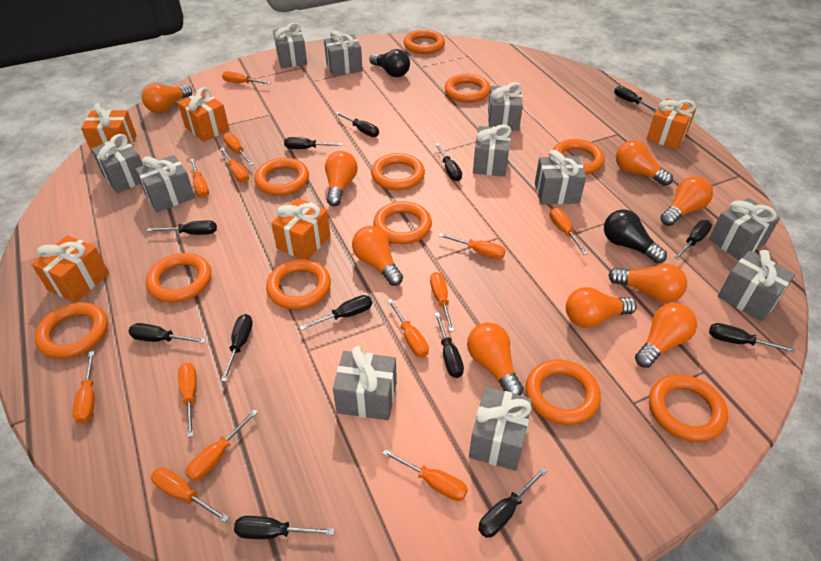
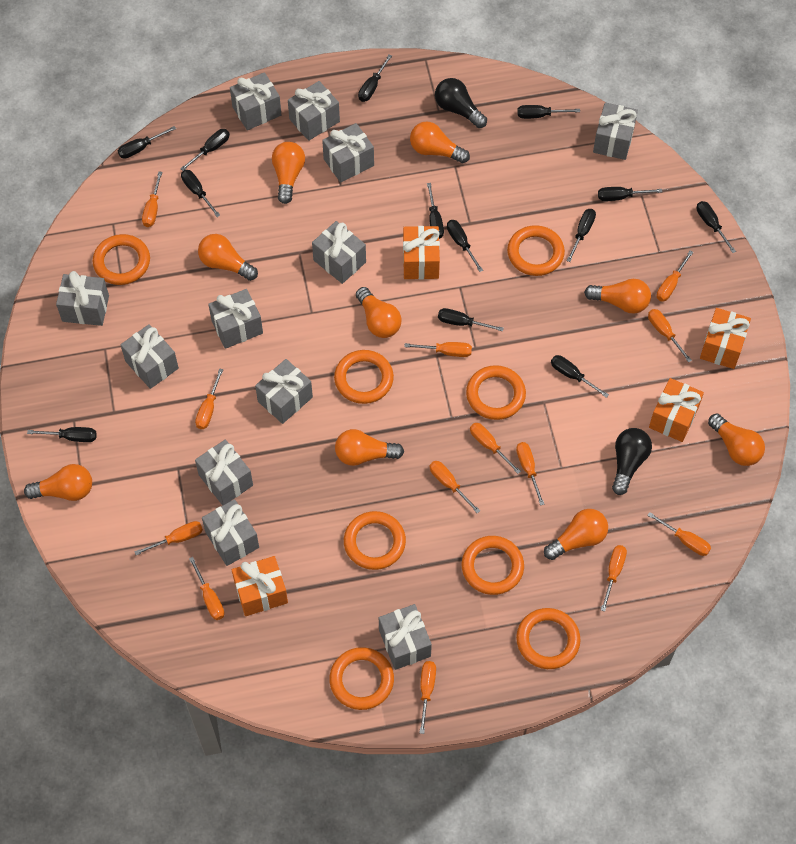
grey gift: 11 -> 12
orange gift: 5 -> 4
orange ring: 11 -> 8

